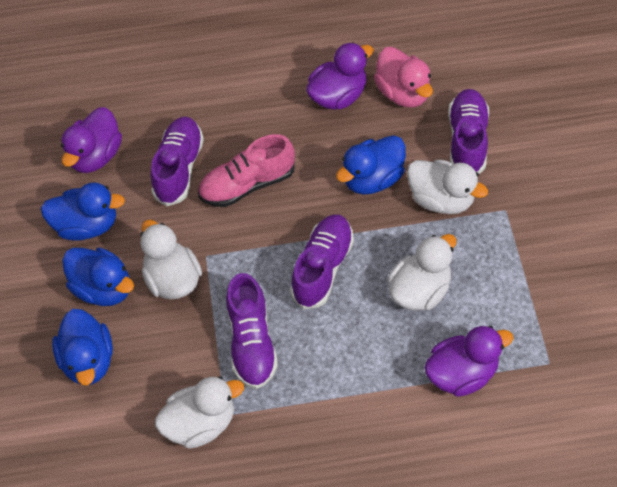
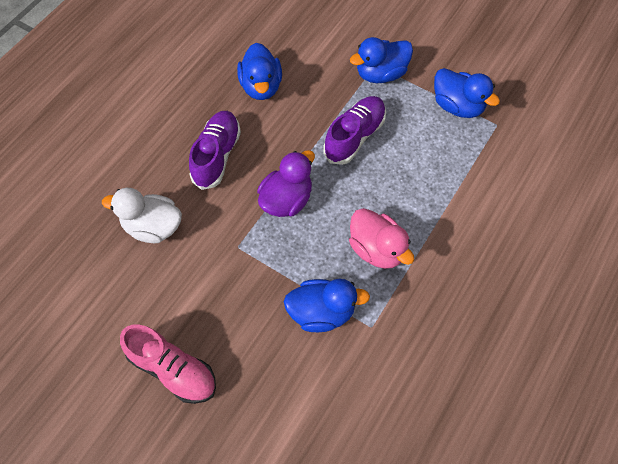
purple duck: 3 -> 1
purple shoe: 4 -> 2
white duck: 4 -> 1

